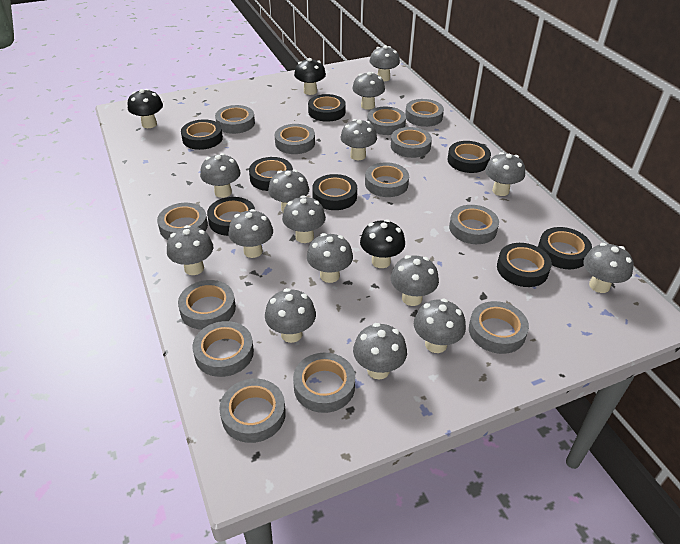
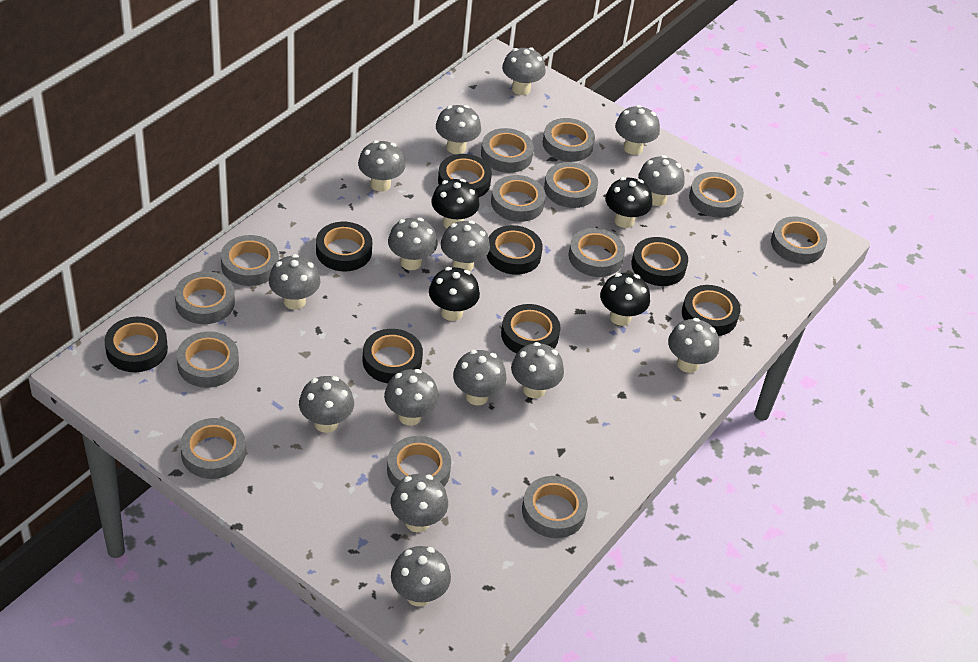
black mushroom: 3 -> 4

